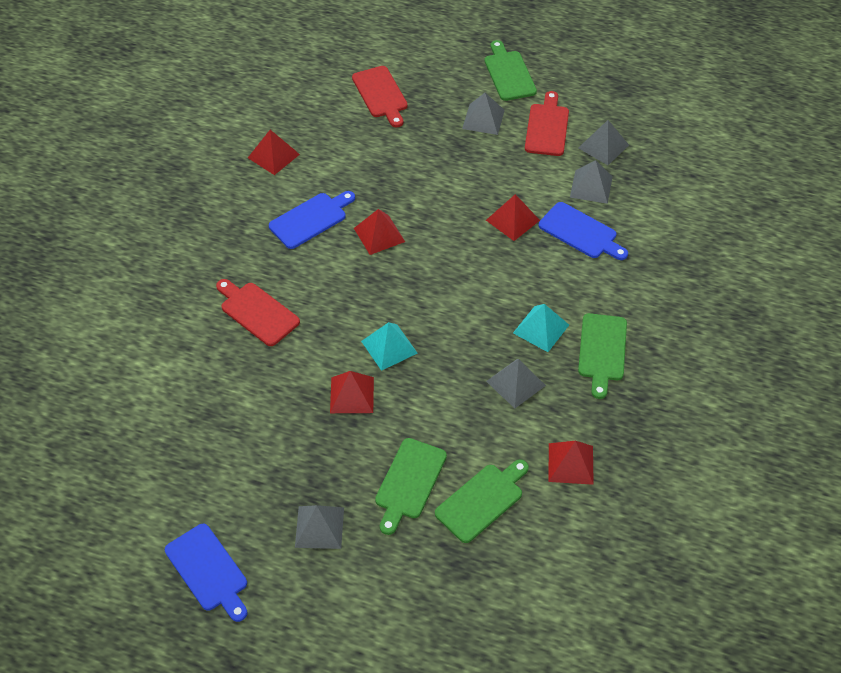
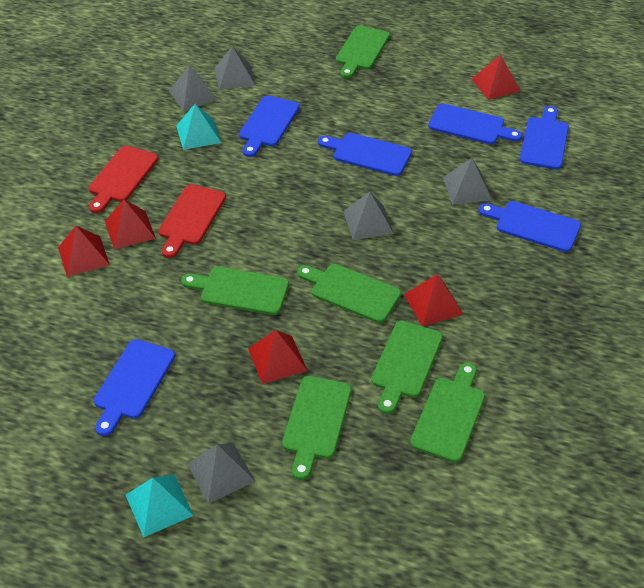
blue cutting board: 3 -> 6
green cutting board: 4 -> 6
red cutting board: 3 -> 2

